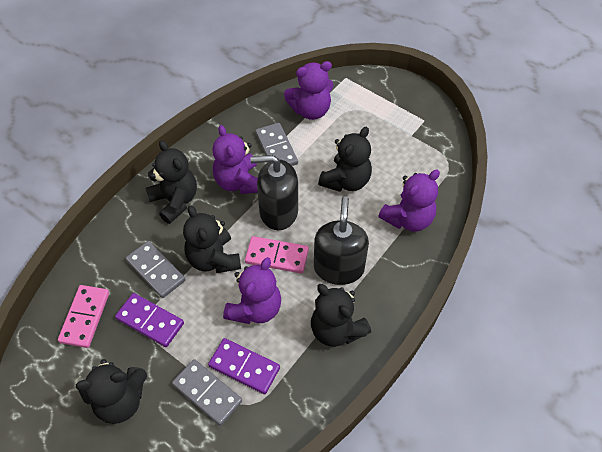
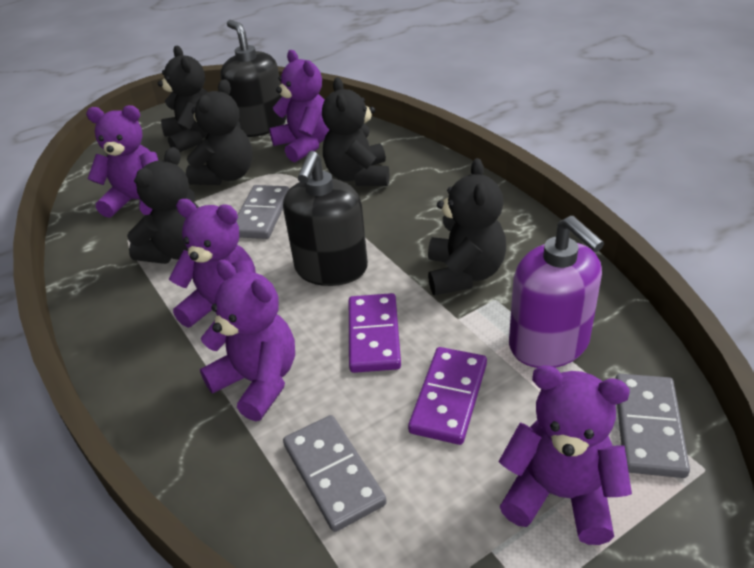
pink domino: 2 -> 0
purple soap dispenser: 0 -> 1
purple teddy bear: 4 -> 5

